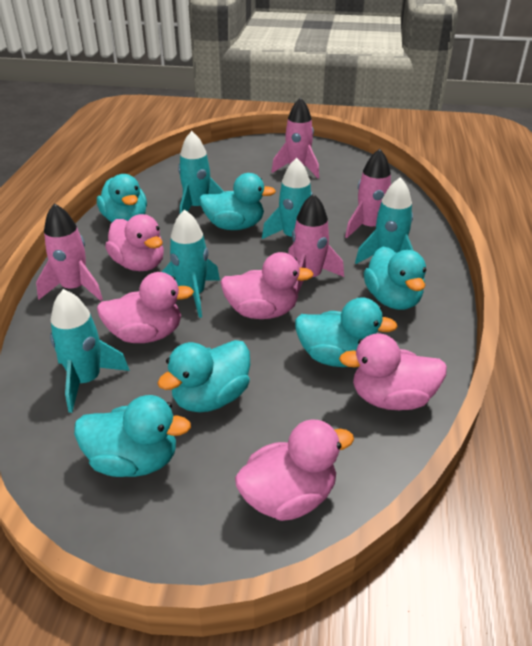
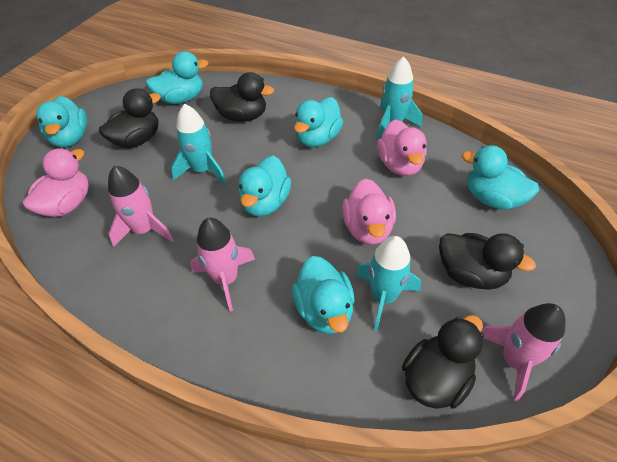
black duck: 0 -> 4
pink duck: 5 -> 3
pink rocket: 4 -> 3
turquoise rocket: 5 -> 3

